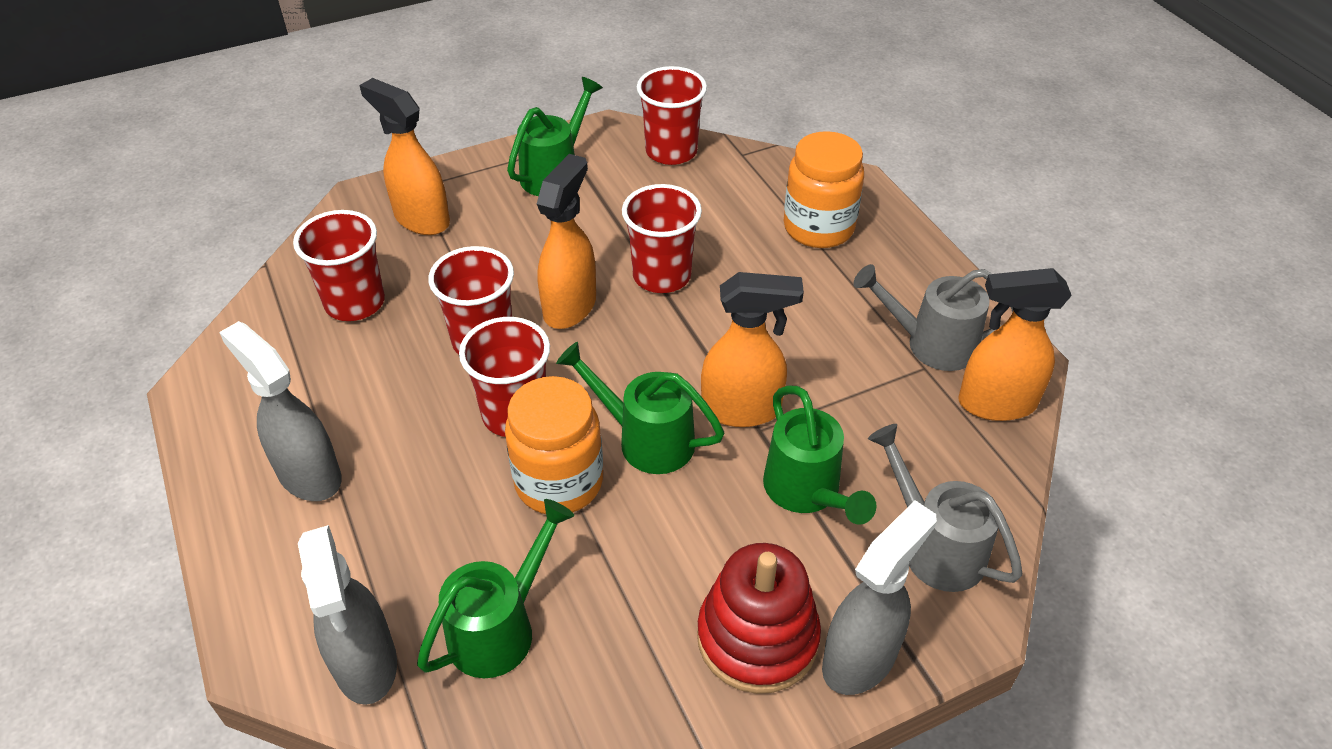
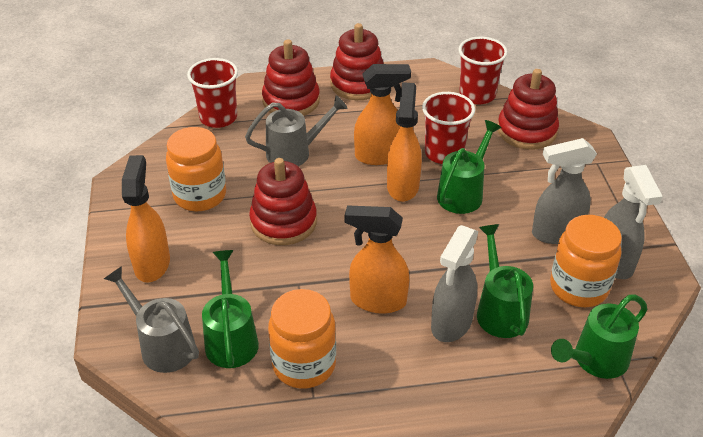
orange jar: 2 -> 3
red cup: 5 -> 3
red stacking toy: 1 -> 4

